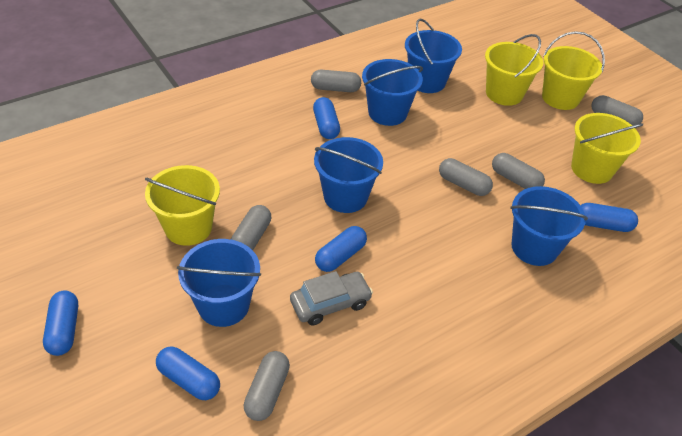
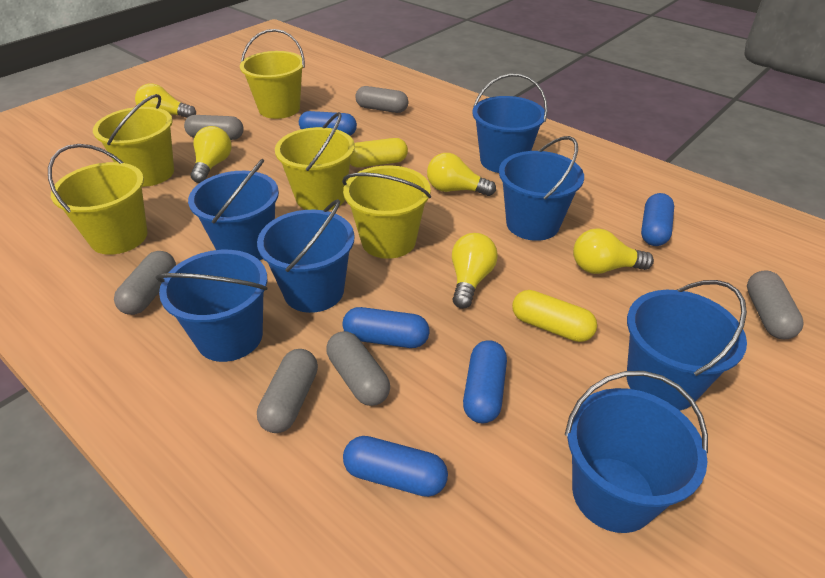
blue bucket: 5 -> 7
grey car: 1 -> 0
yellow bucket: 4 -> 5
yellow capsule: 0 -> 2
yellow light bulb: 0 -> 5

